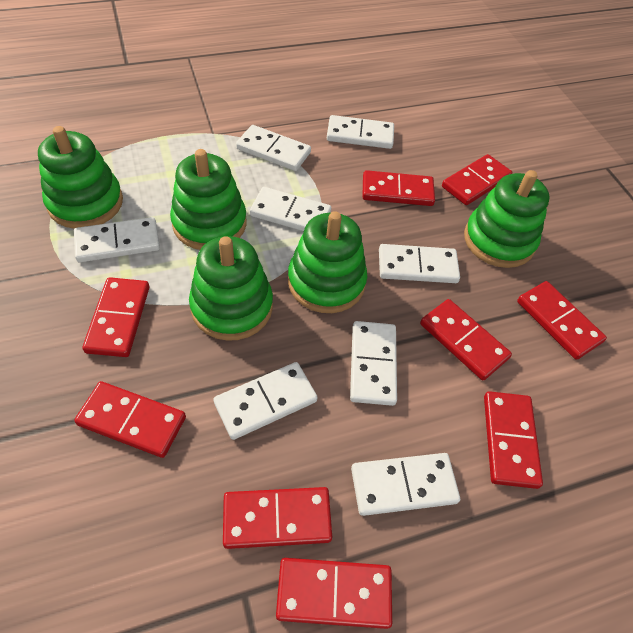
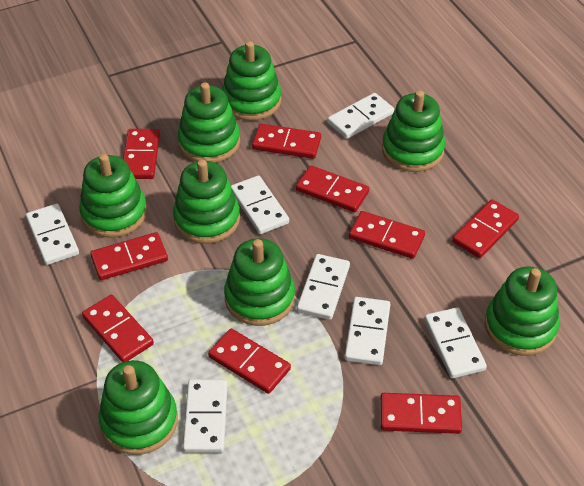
green stacking toy: 5 -> 8
white domino: 8 -> 7

